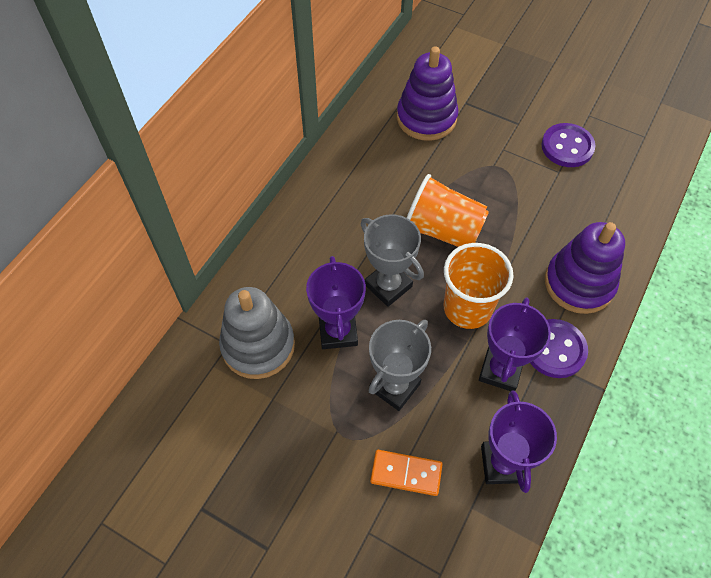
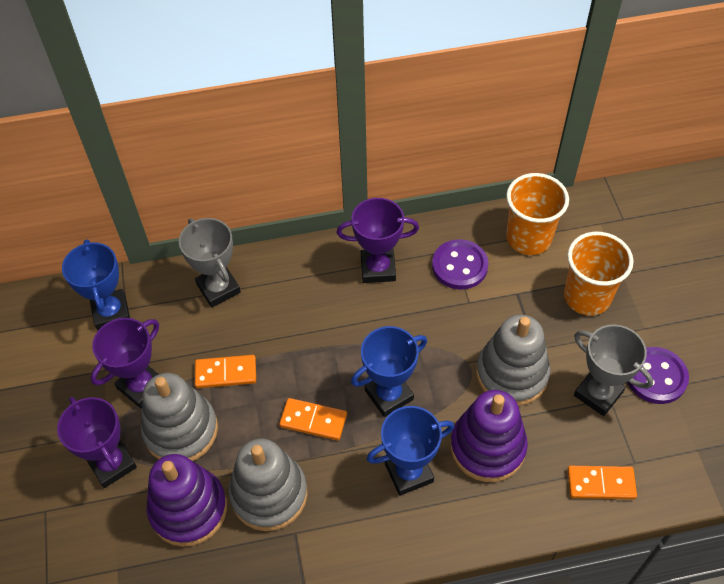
blue trophy: 0 -> 3
grey stacking toy: 1 -> 3
orange domino: 1 -> 3

